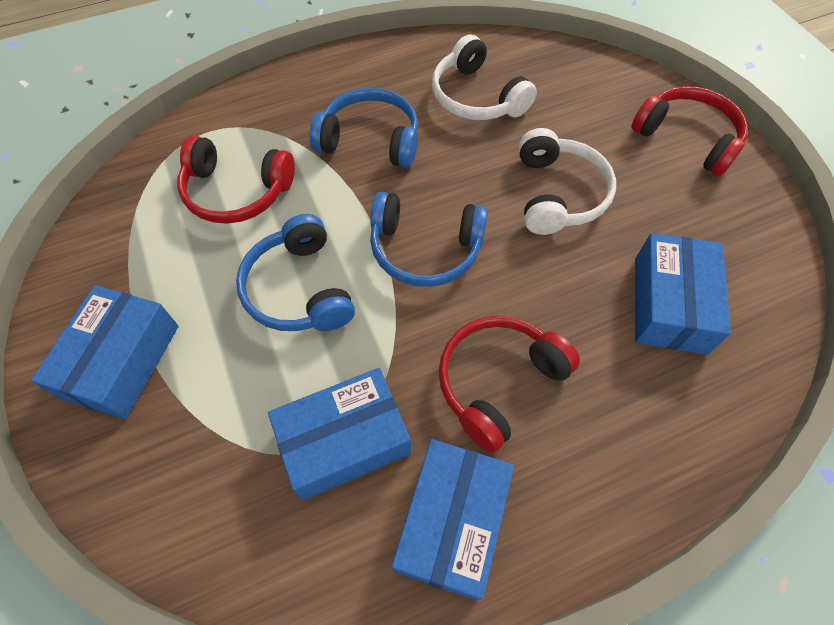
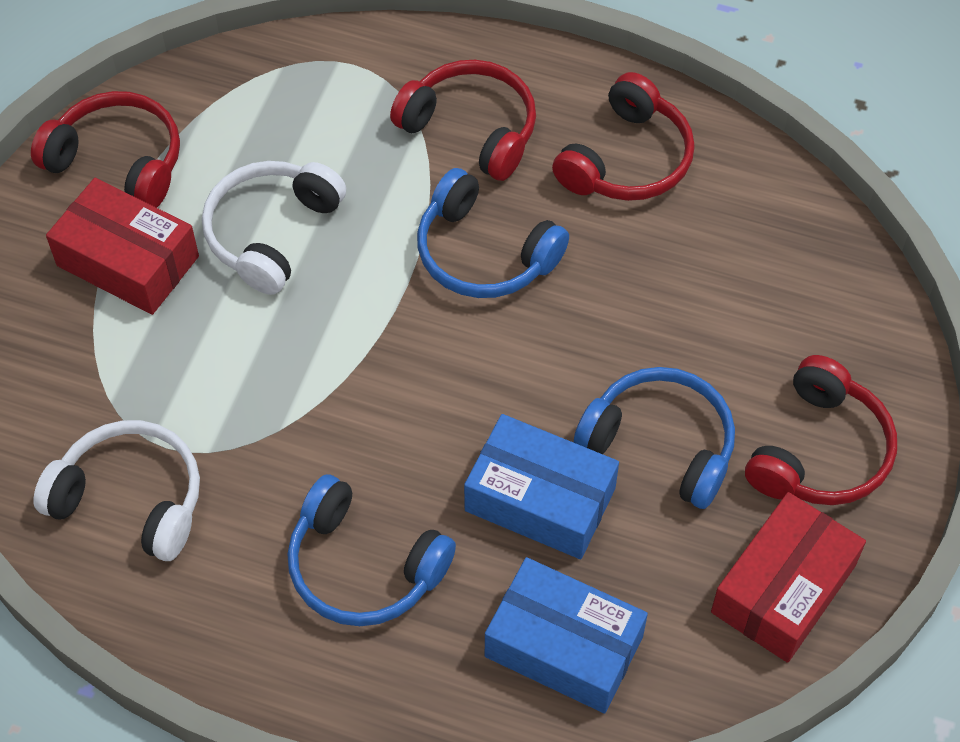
blue box: 4 -> 2
red box: 0 -> 2
red headphones: 3 -> 4

